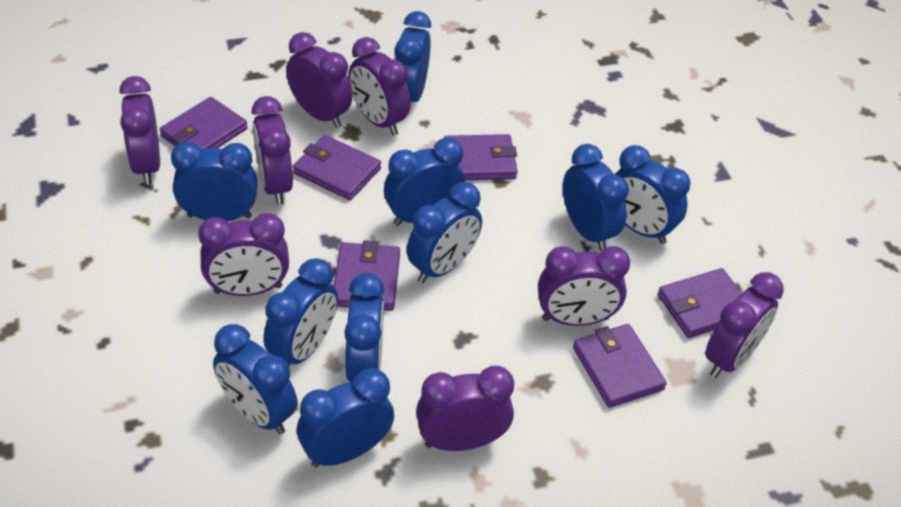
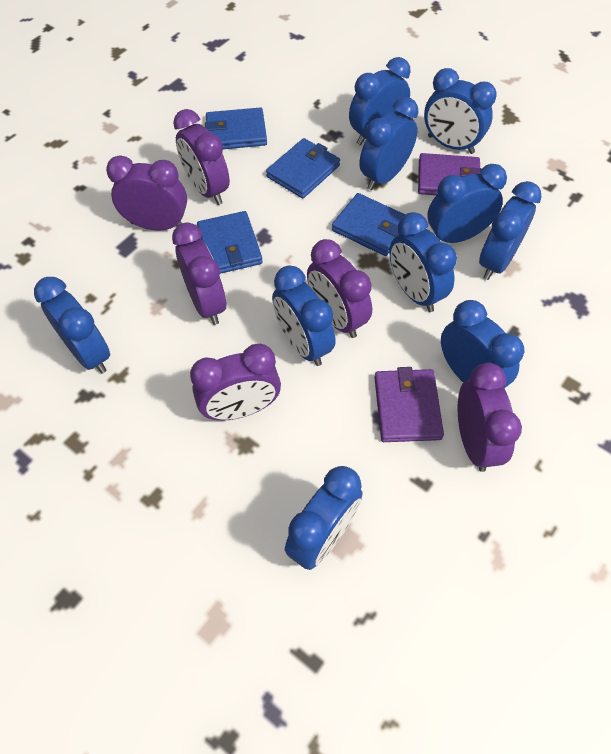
blue wallet: 0 -> 4
purple clock: 8 -> 6
purple wallet: 6 -> 2

